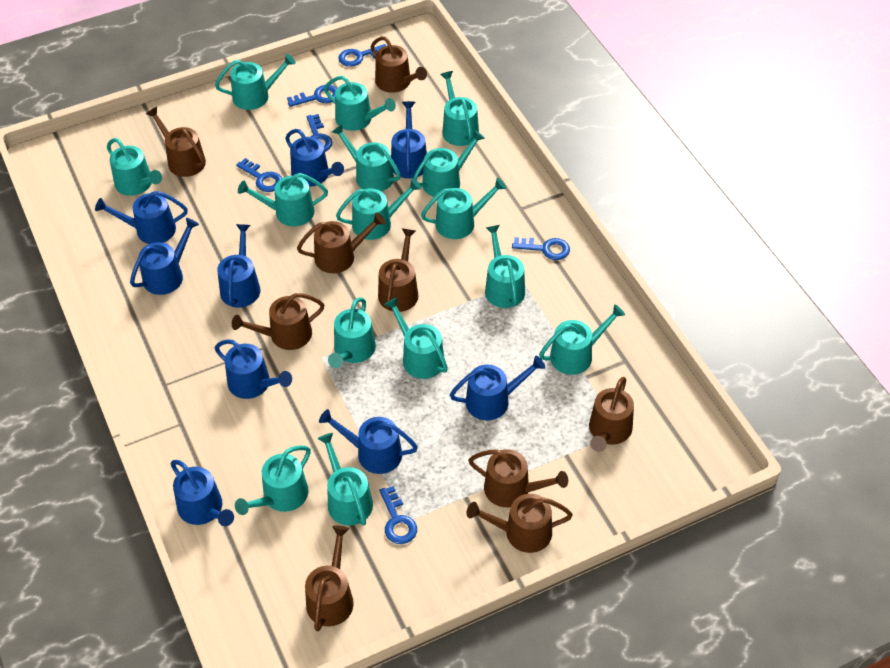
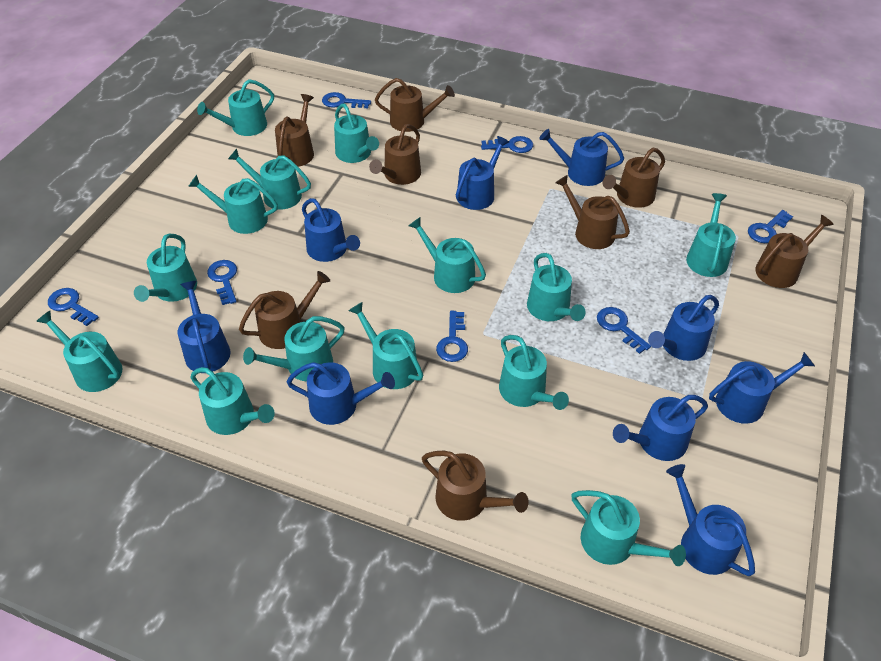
blue key: 6 -> 7
brown watering can: 9 -> 8
turquoise watering can: 15 -> 14

